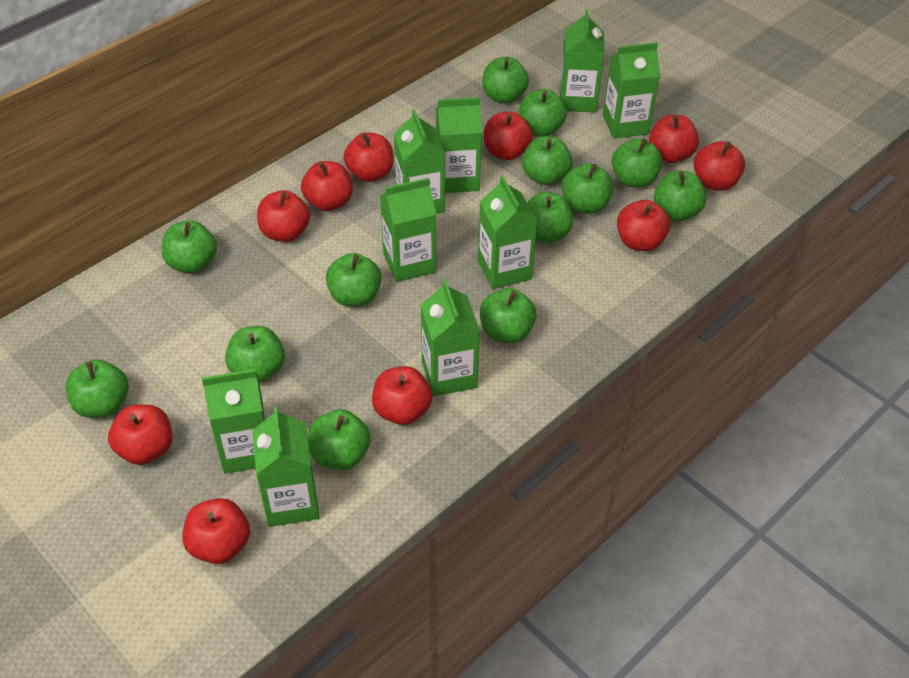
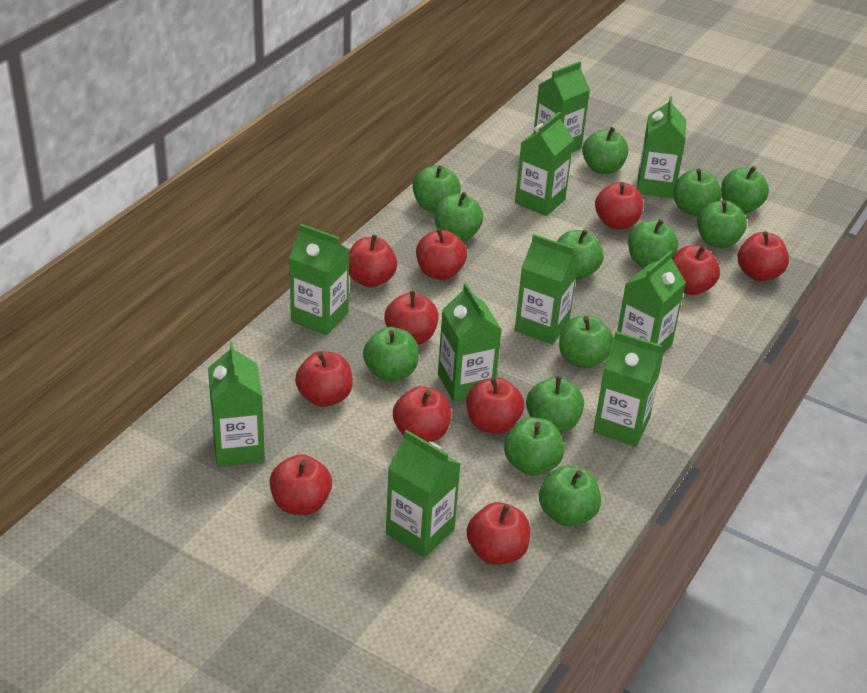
green carton: 9 -> 10
red apple: 10 -> 11

